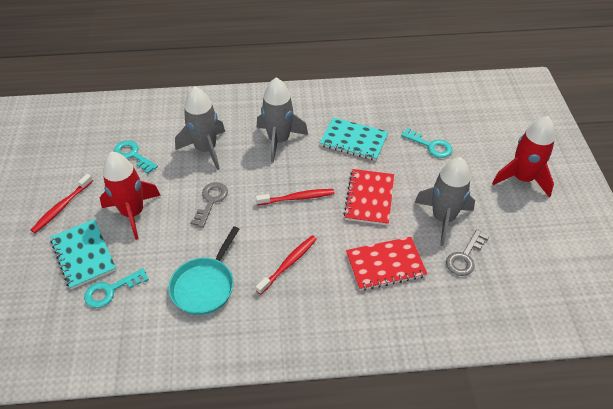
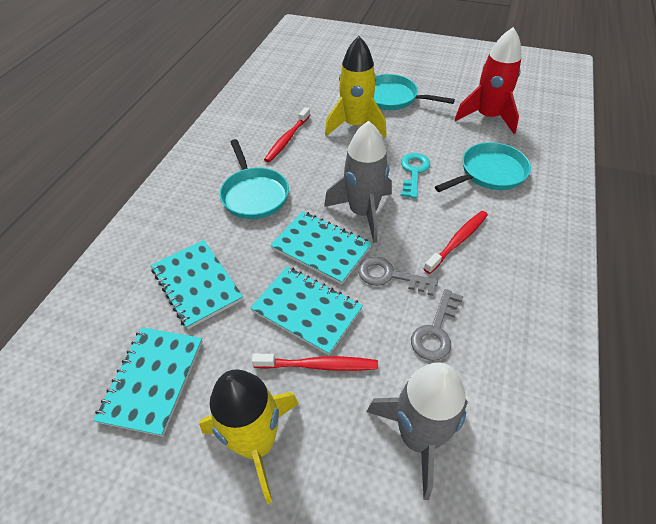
grey rocket: 3 -> 2
red notebook: 2 -> 0
red rocket: 2 -> 1
turquoise key: 3 -> 1
turquoise notebook: 2 -> 4
turquoise pan: 1 -> 3
yellow rocket: 0 -> 2

